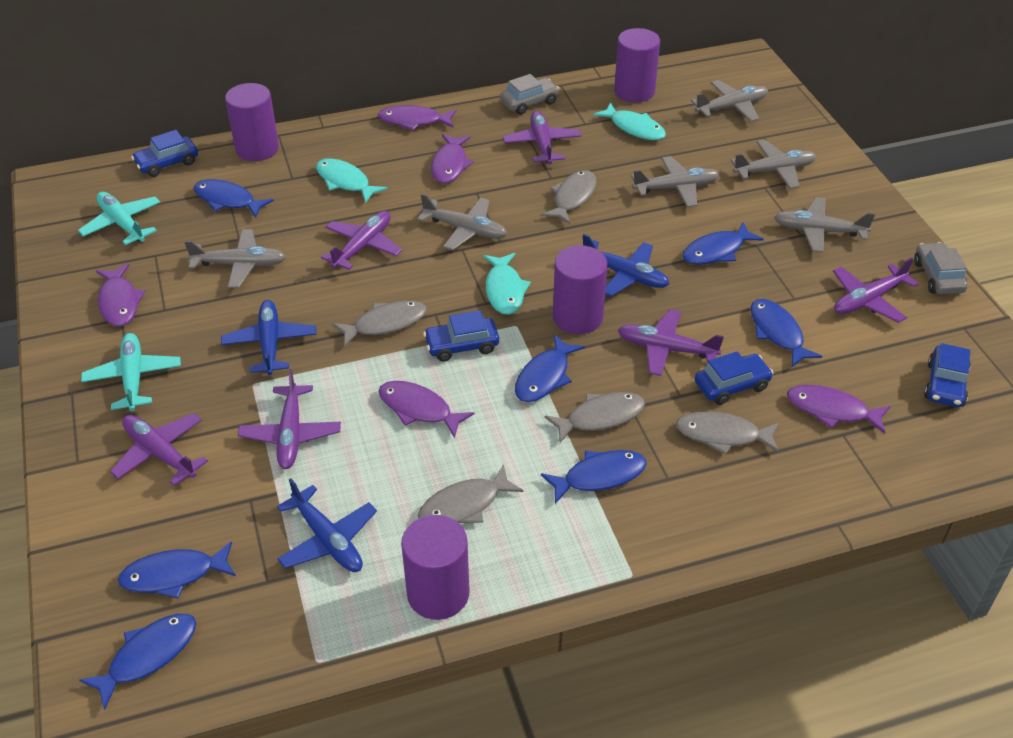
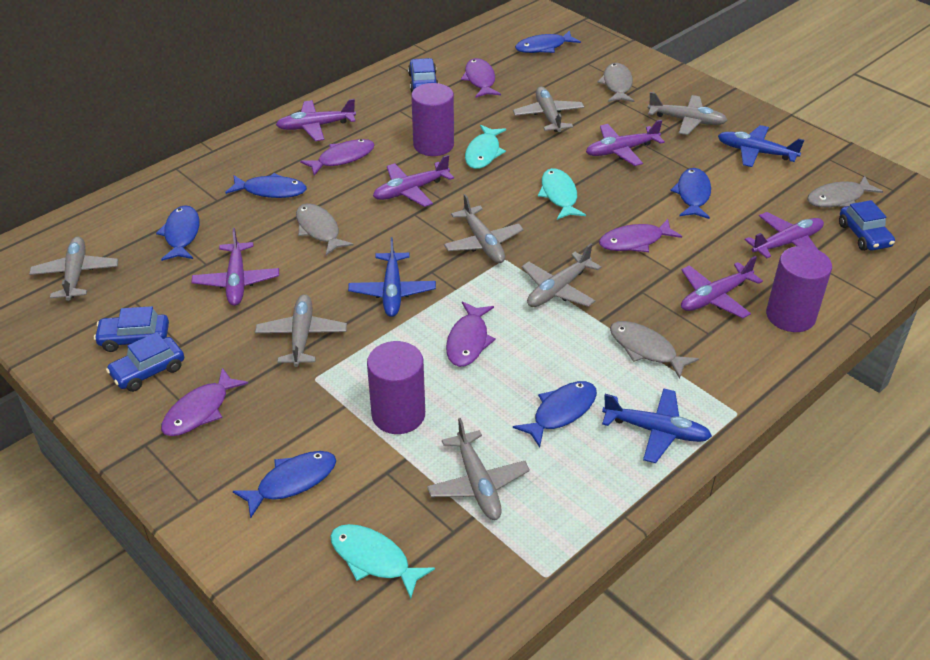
blue fish: 7 -> 6
grey car: 2 -> 0
grey fish: 5 -> 4
grey plane: 6 -> 7
purple cylinder: 4 -> 3
turquoise plane: 2 -> 0

